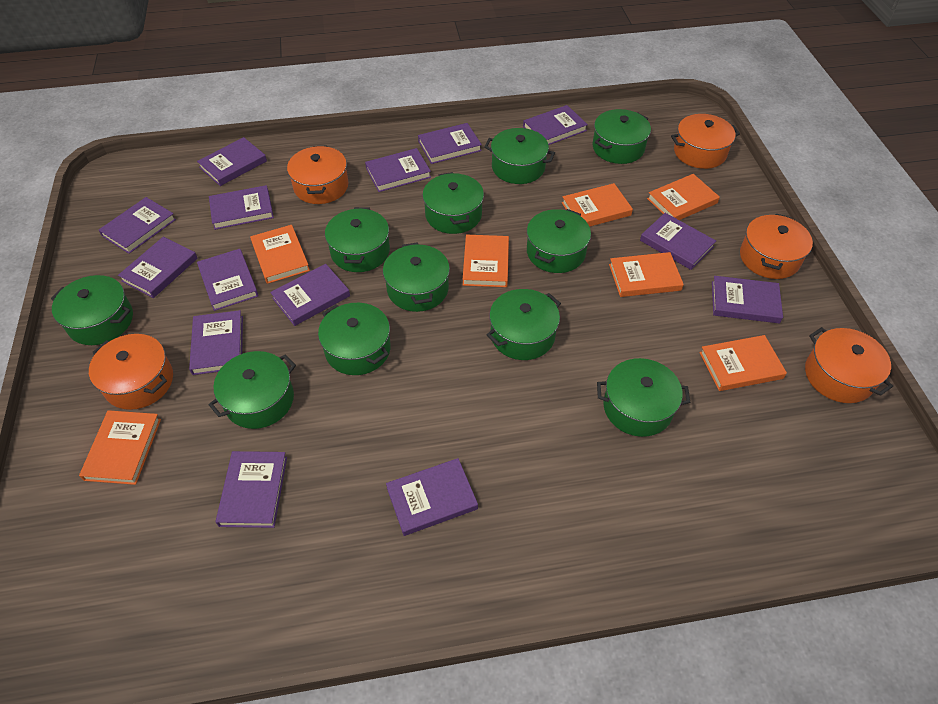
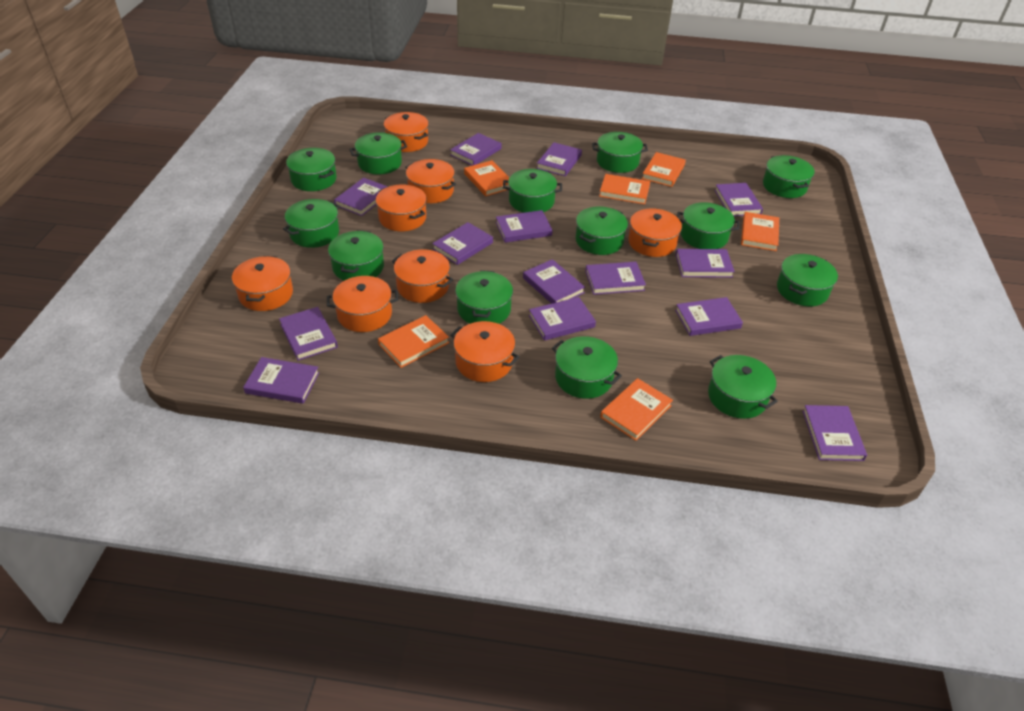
green pot: 11 -> 13
orange book: 7 -> 6
orange pot: 5 -> 8

